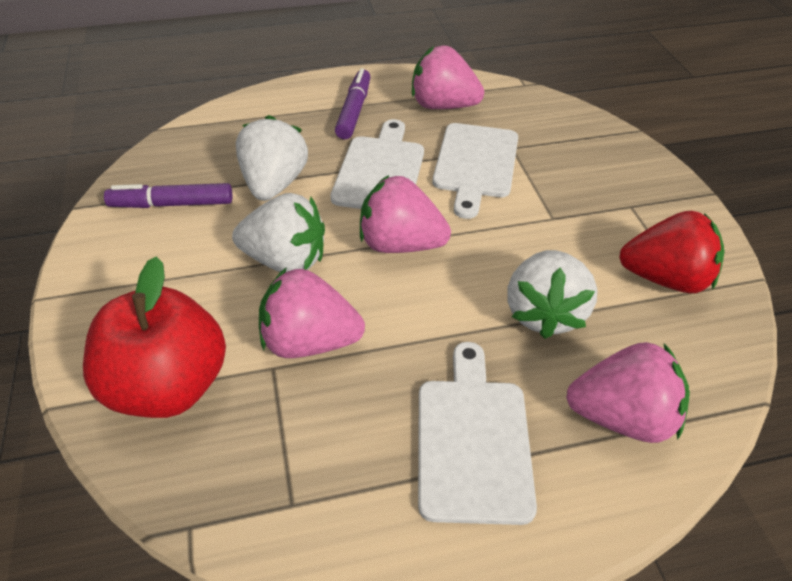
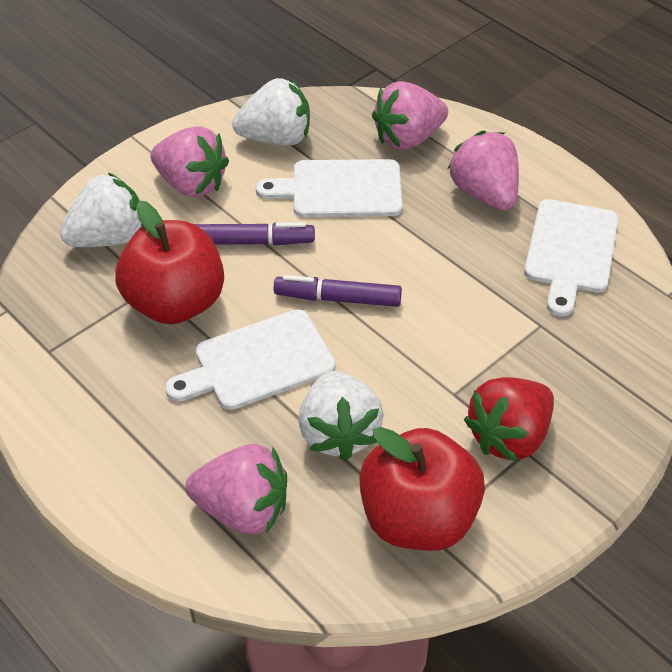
red apple: 1 -> 2

